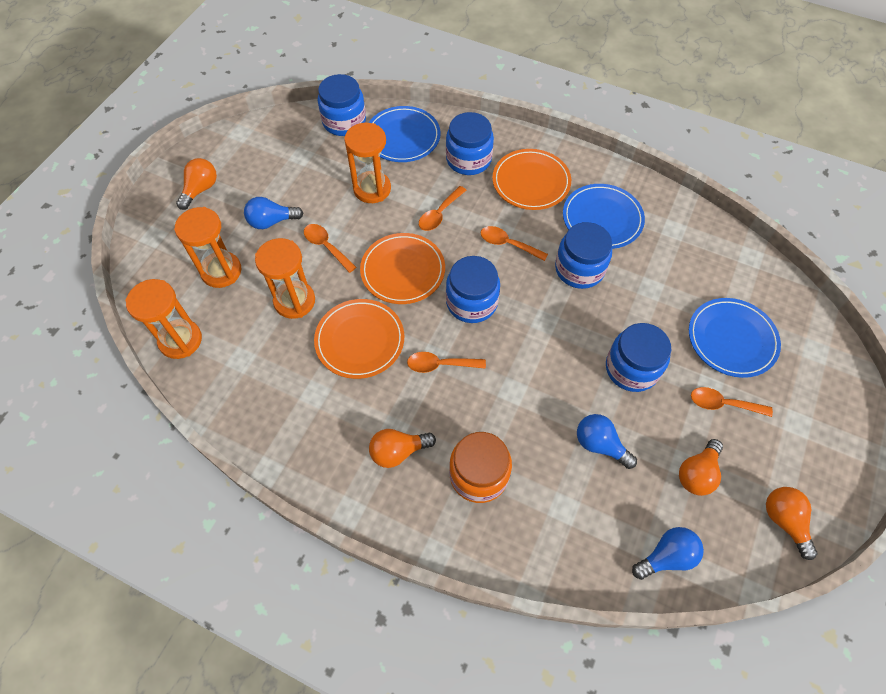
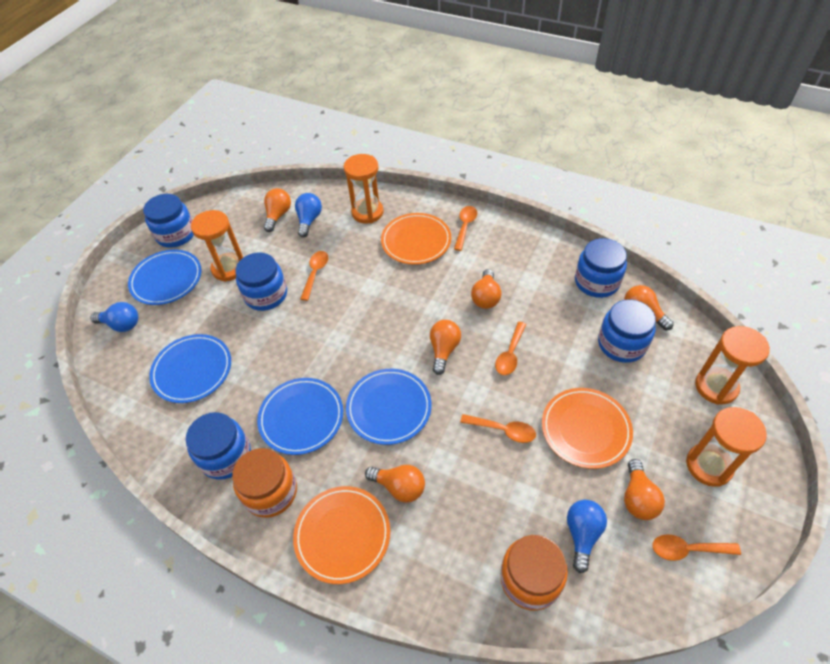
blue plate: 3 -> 4
orange jar: 1 -> 2
orange light bulb: 4 -> 6

